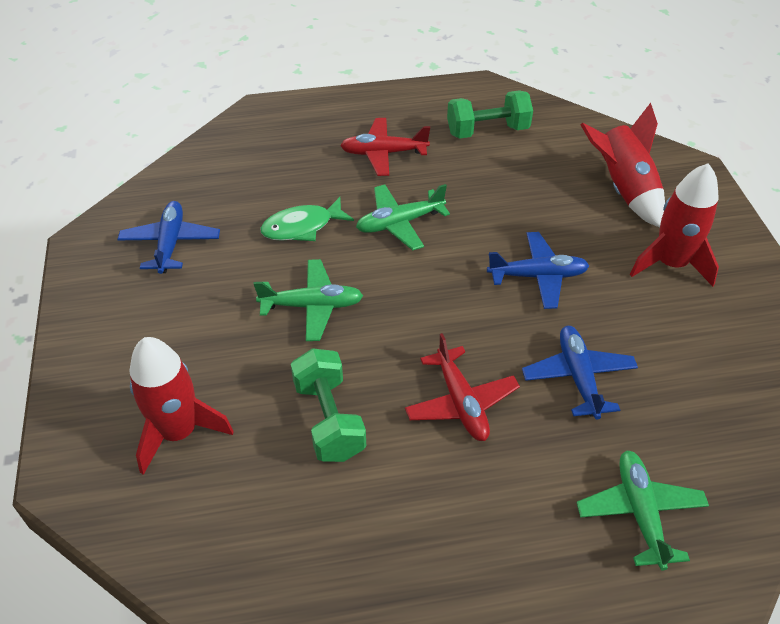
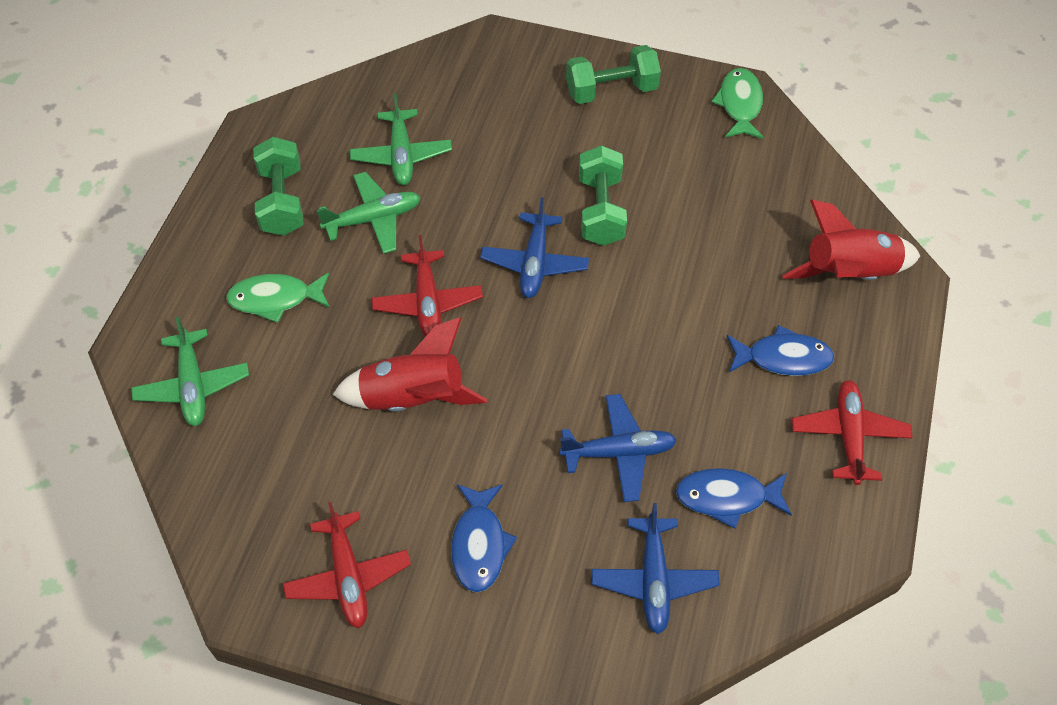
blue fish: 0 -> 3
green dumbbell: 2 -> 3
green fish: 1 -> 2
red plane: 2 -> 3
red rocket: 3 -> 2

